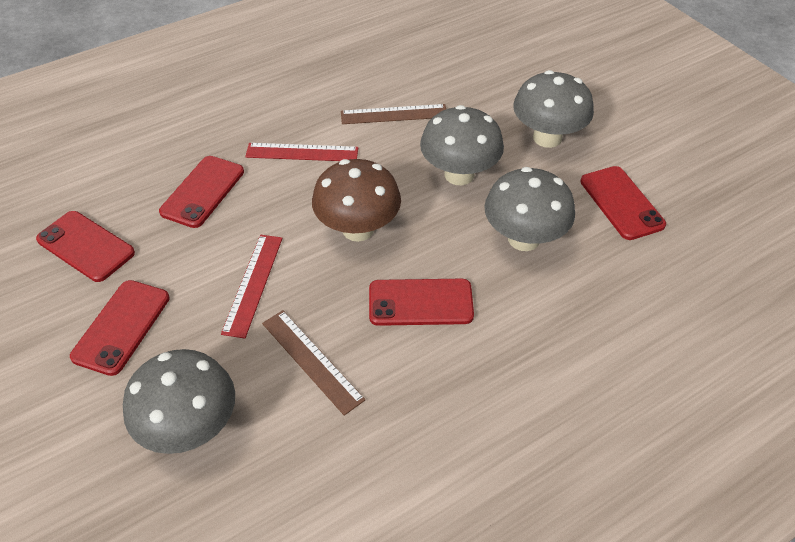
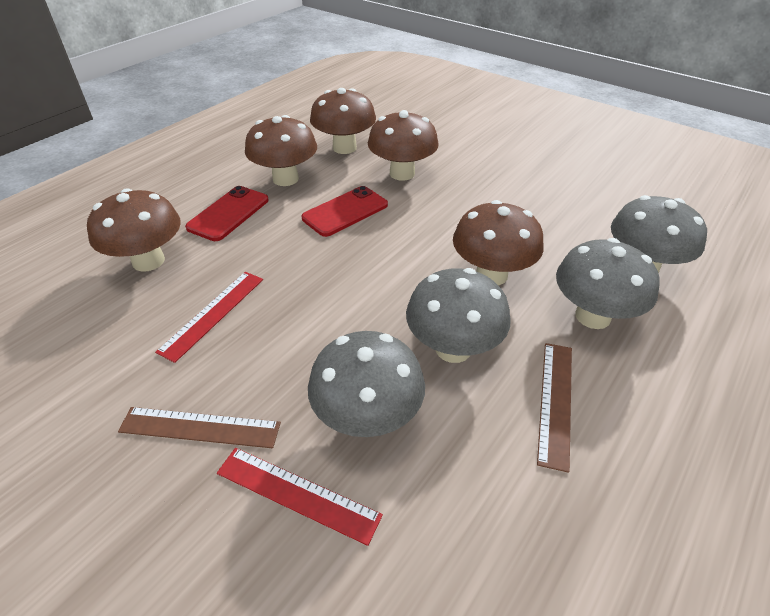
brown mushroom: 1 -> 5
red phone: 5 -> 2

